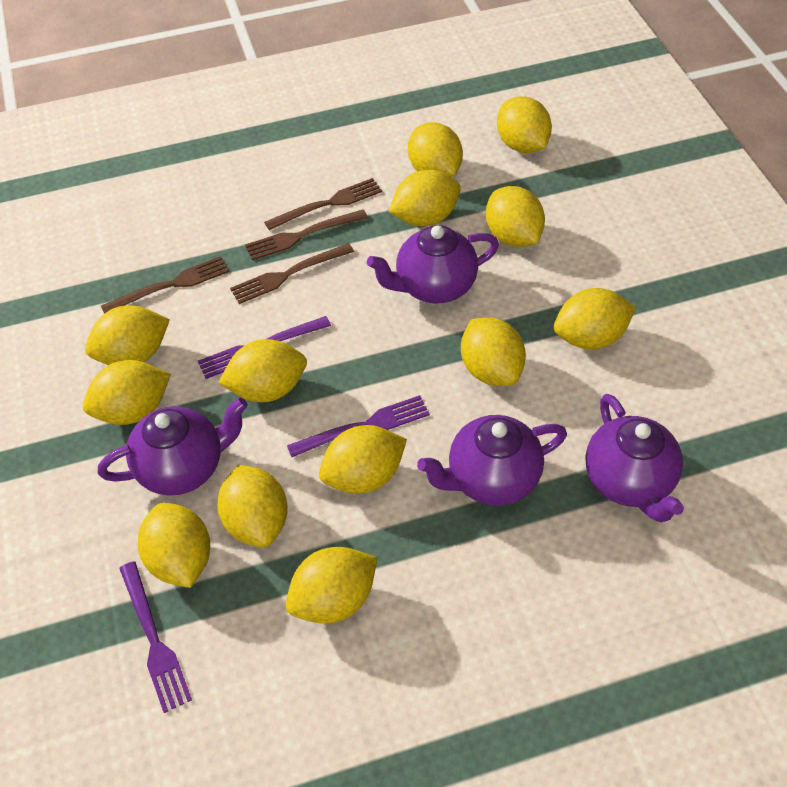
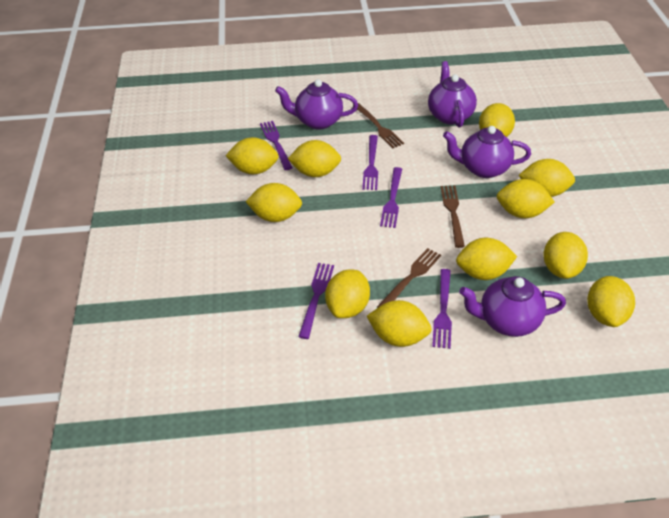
brown fork: 4 -> 3
purple fork: 3 -> 5
yellow lemon: 13 -> 11

